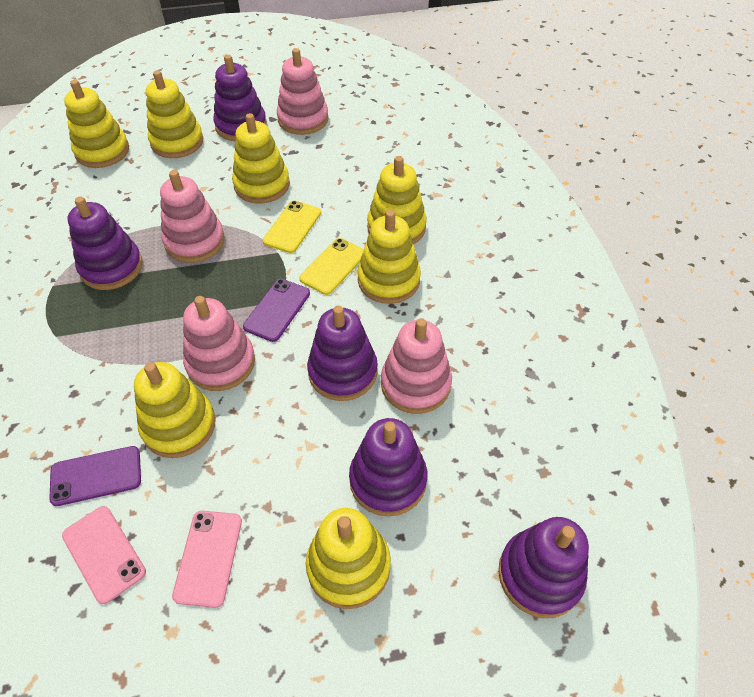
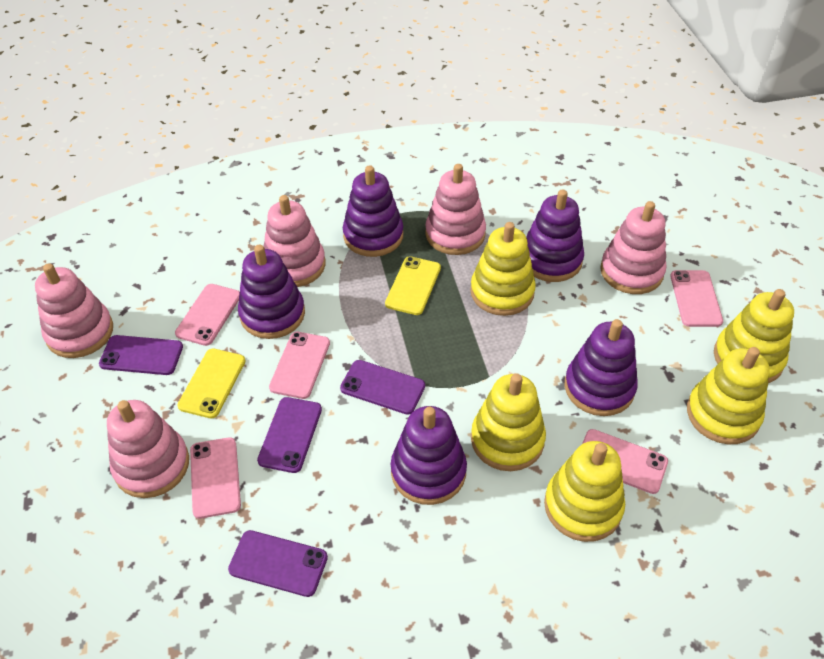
pink phone: 2 -> 5
pink stacking toy: 4 -> 5
purple phone: 2 -> 4
yellow stacking toy: 7 -> 5

